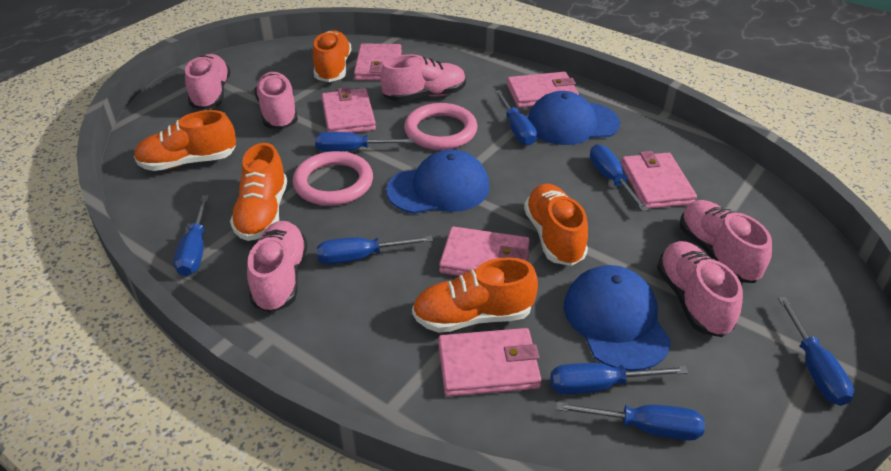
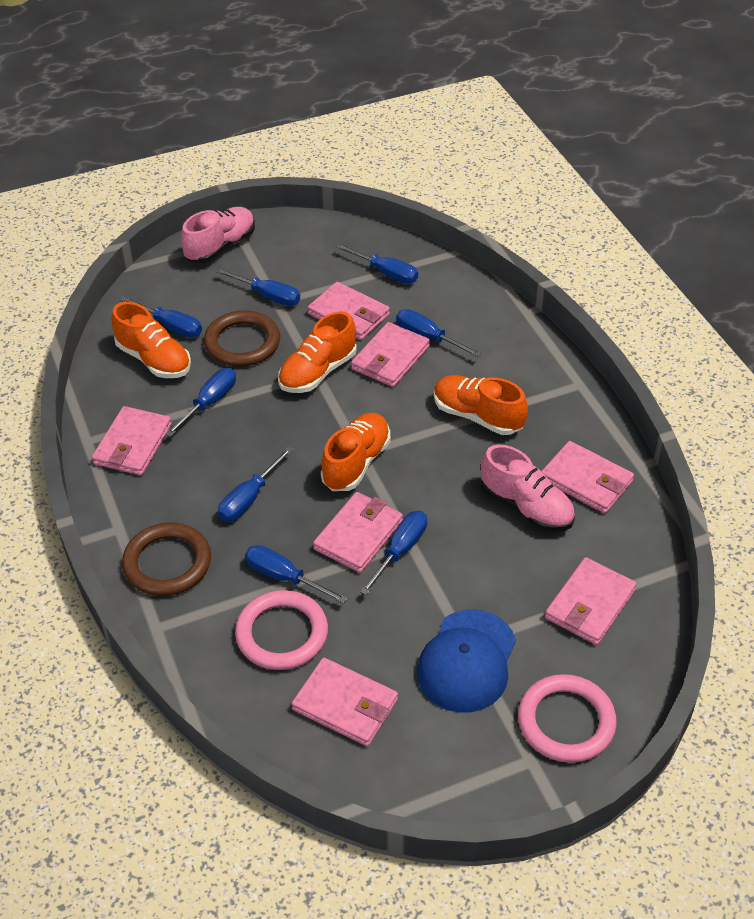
blue cap: 3 -> 1
brown ring: 0 -> 2
orange shoe: 5 -> 4
pink shoe: 6 -> 2
pink wallet: 6 -> 7

